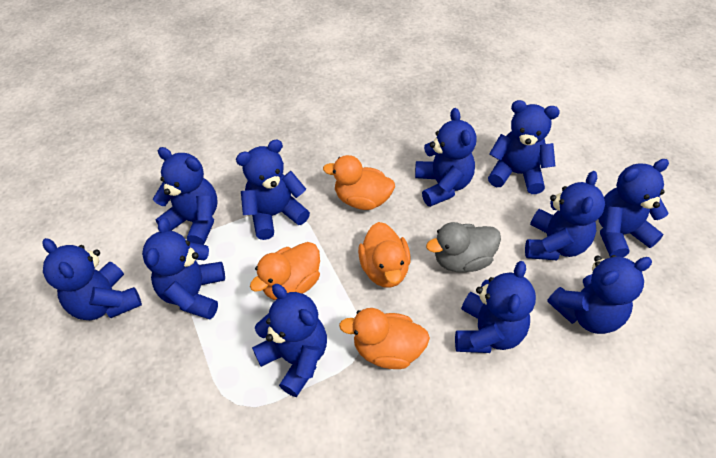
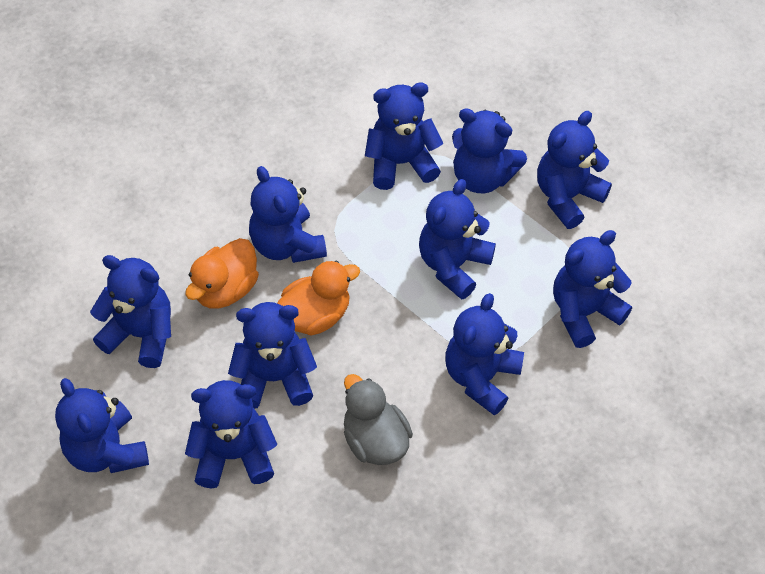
orange duck: 4 -> 2

